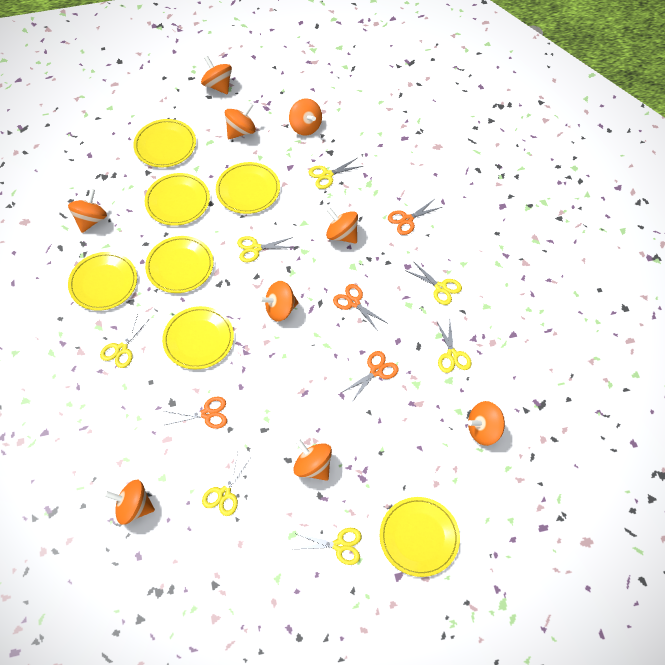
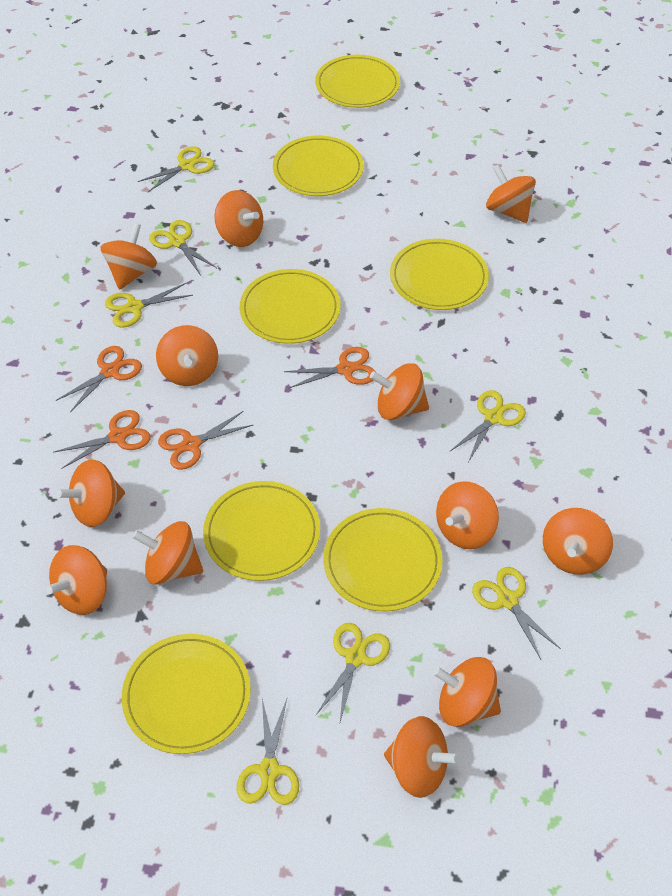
orange spinning top: 9 -> 12

